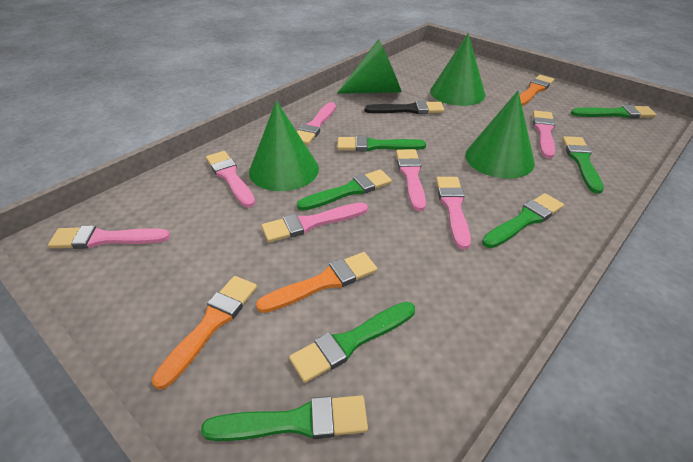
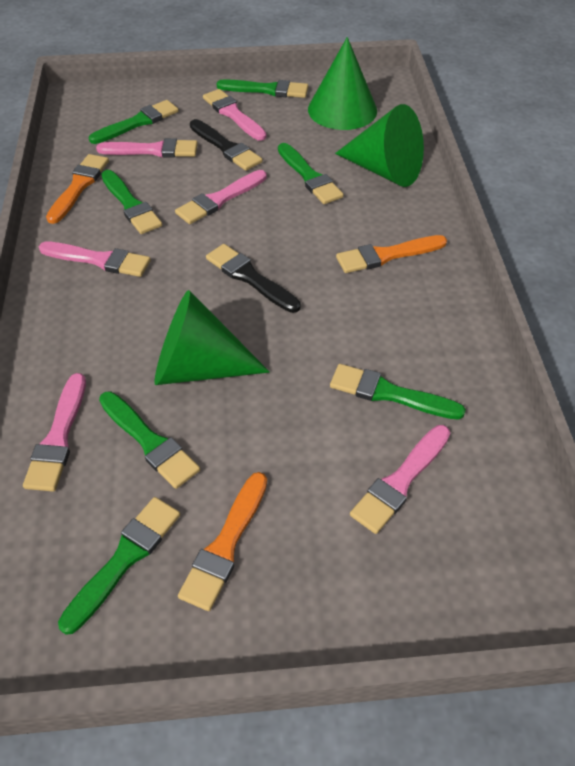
black brush: 1 -> 2
green cone: 4 -> 3
pink brush: 7 -> 6

